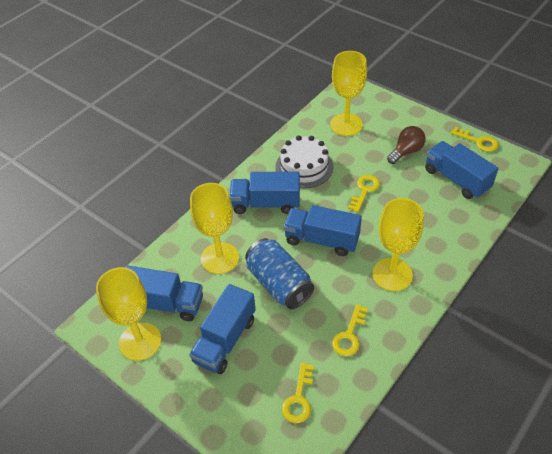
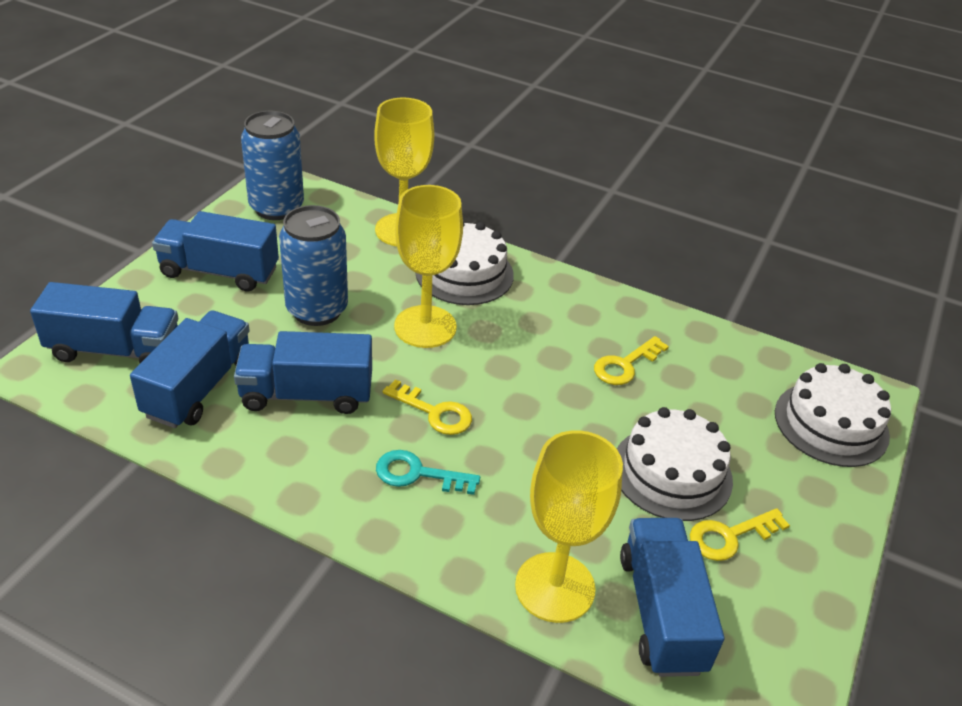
blue can: 1 -> 2
brown light bulb: 1 -> 0
turquoise key: 0 -> 1
white cake: 1 -> 3
yellow goblet: 4 -> 3
yellow key: 4 -> 3

